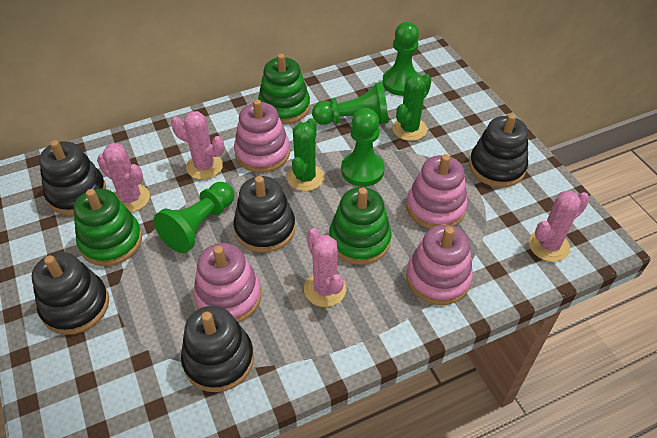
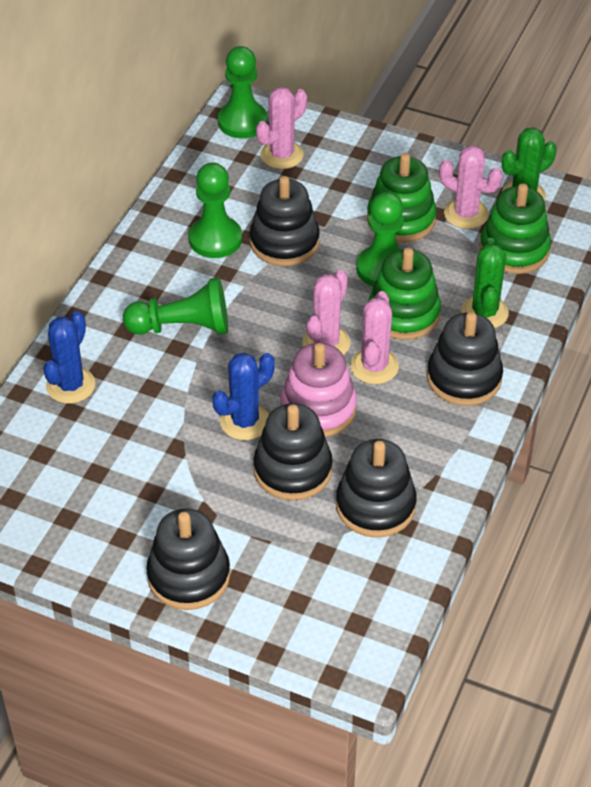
blue cactus: 0 -> 2
pink stacking toy: 4 -> 1

